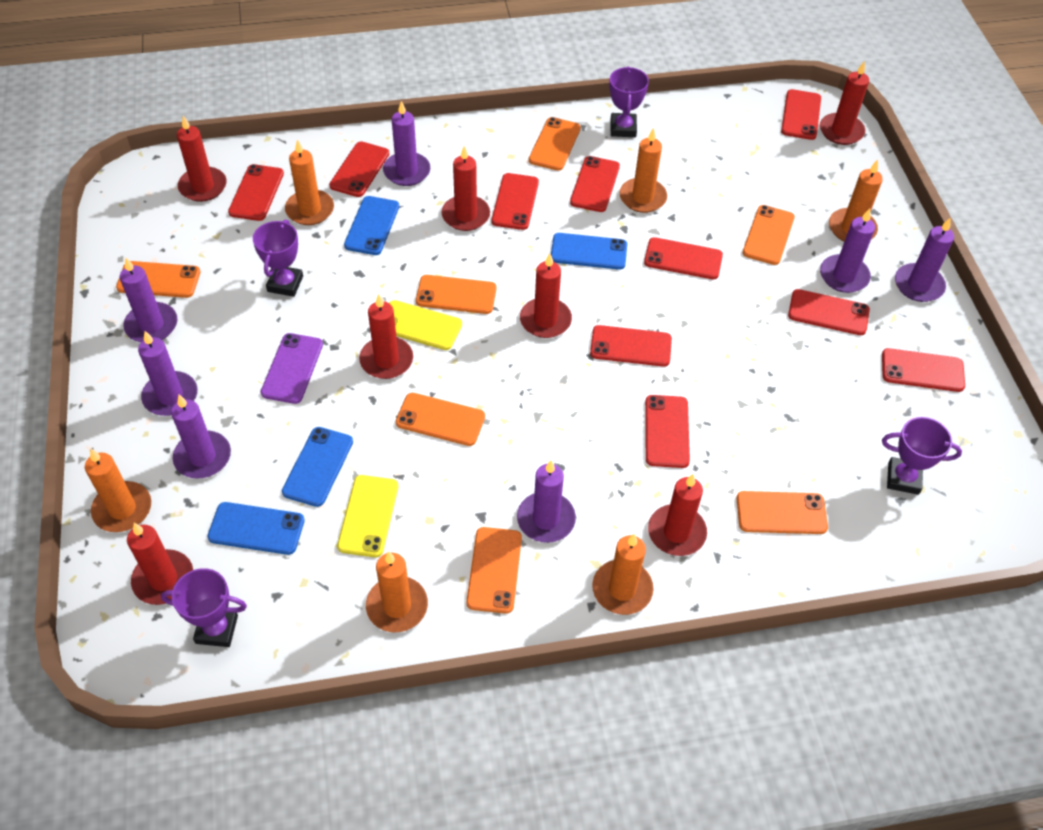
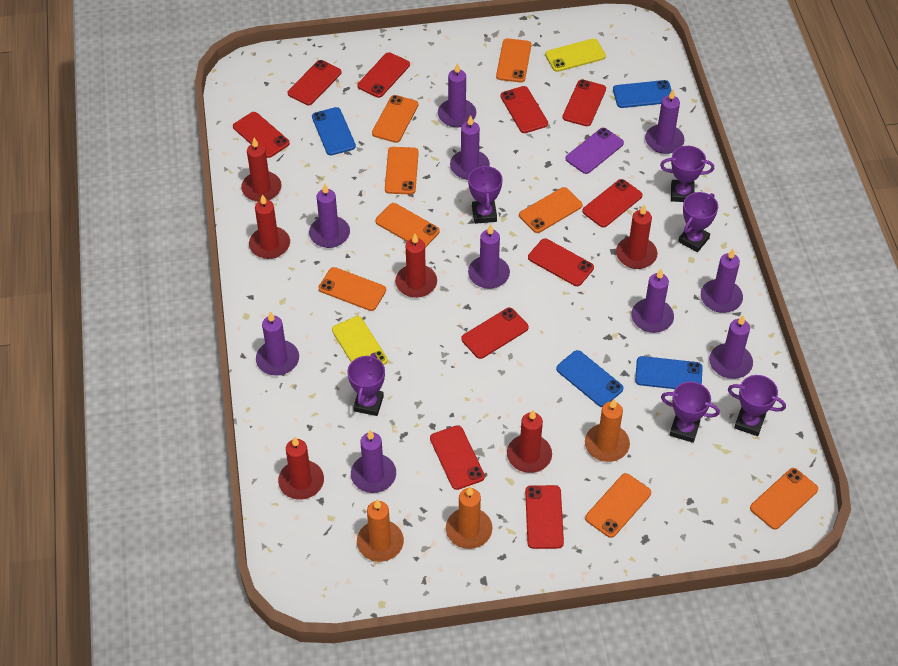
orange candle: 6 -> 3
orange phone: 7 -> 8
purple candle: 7 -> 10
purple trophy: 4 -> 6
red candle: 7 -> 6

